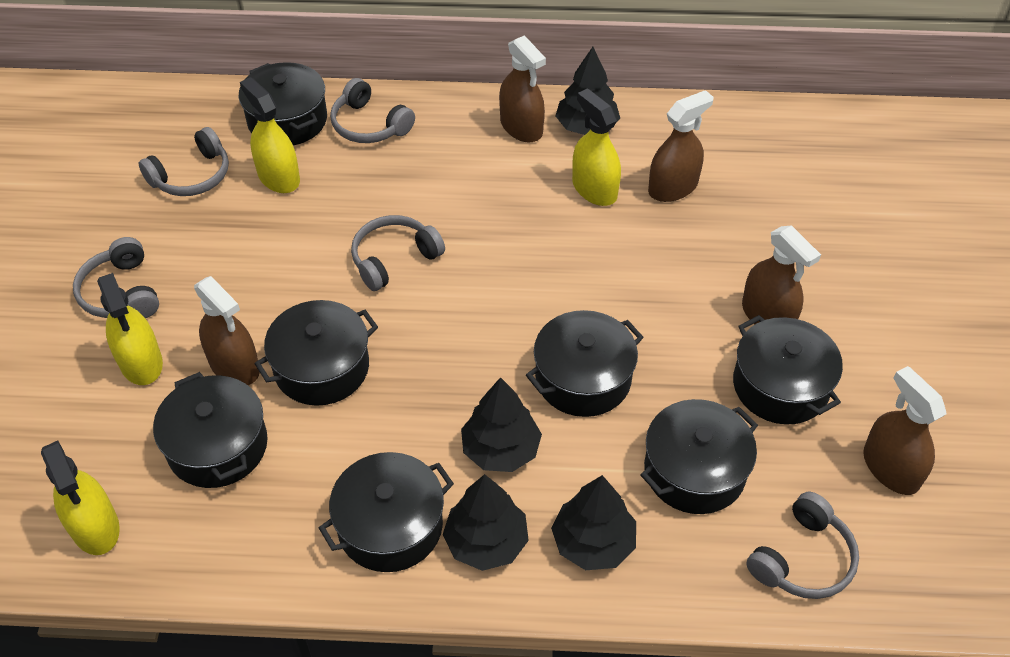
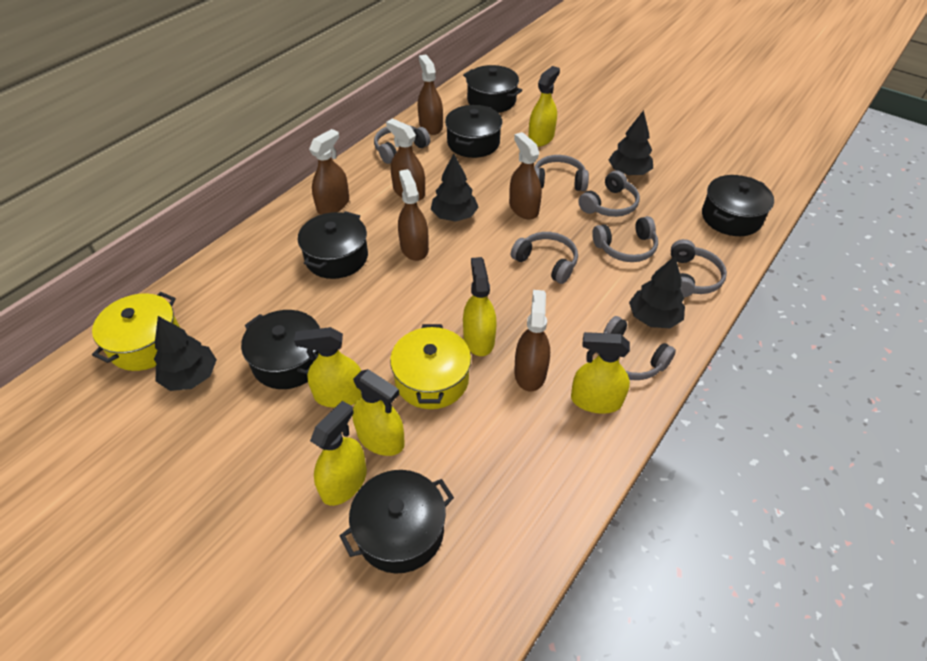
black pot: 7 -> 6
brown spray bottle: 5 -> 6
grey headphones: 5 -> 7
yellow pot: 0 -> 2
yellow spray bottle: 4 -> 6

